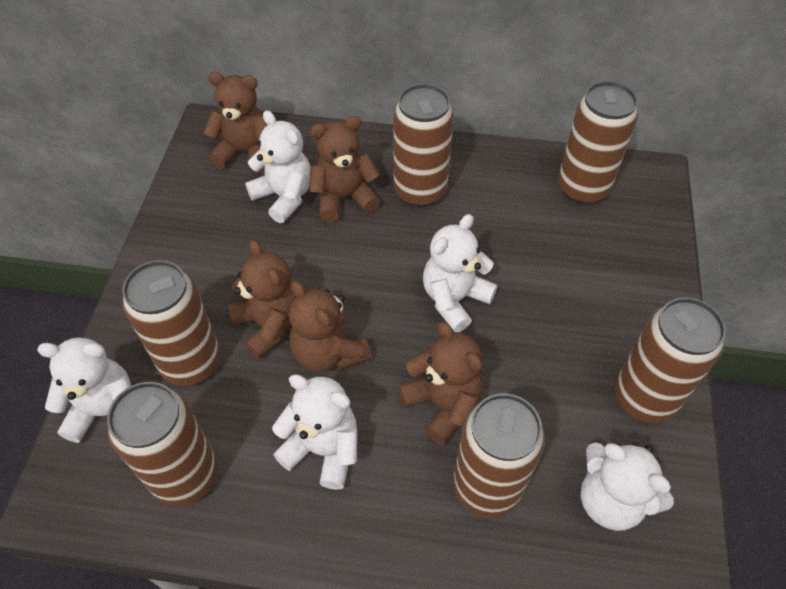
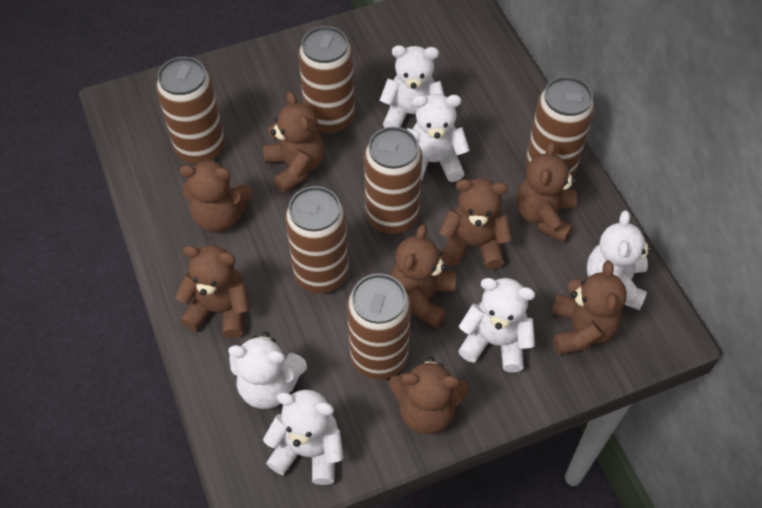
brown teddy bear: 5 -> 8
white teddy bear: 5 -> 6

